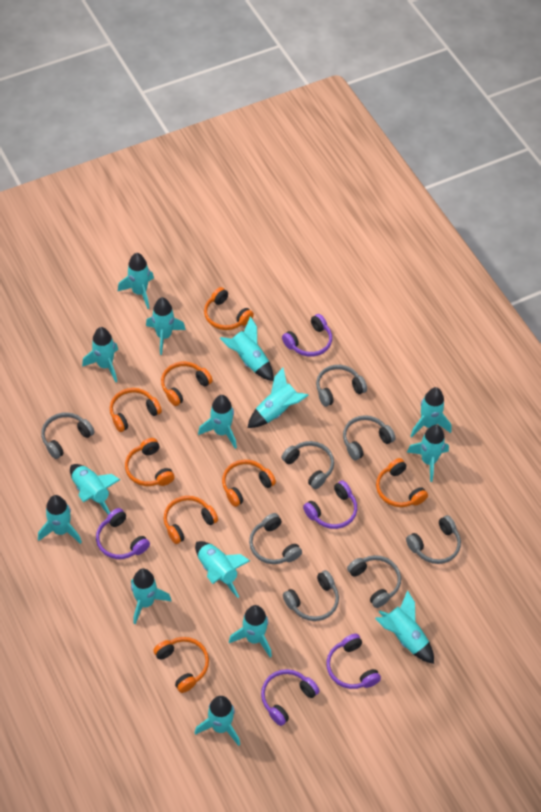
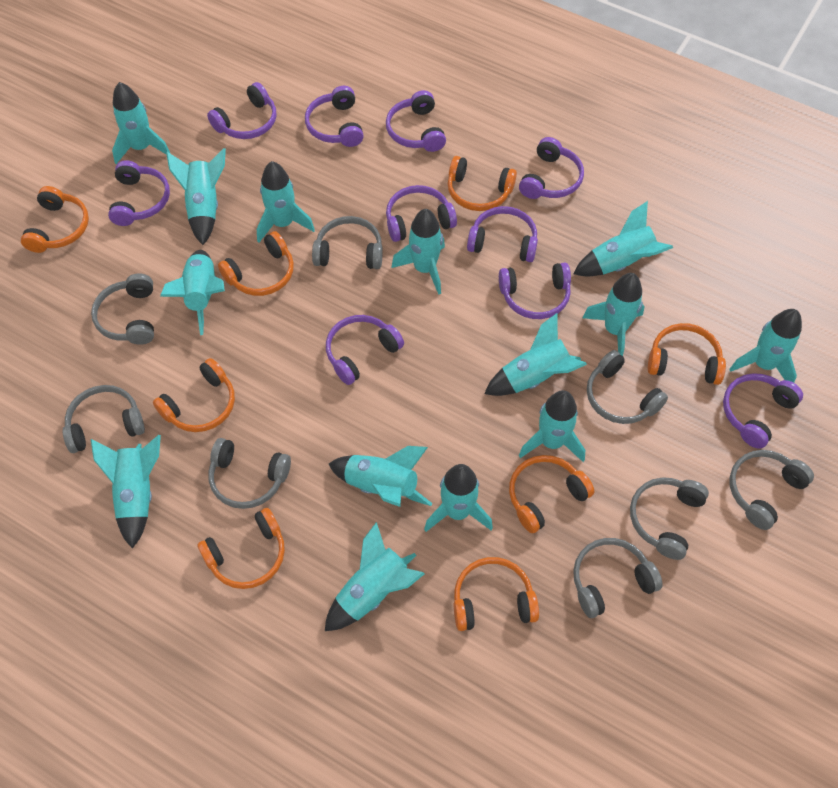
purple headphones: 5 -> 10
turquoise rocket: 15 -> 14

